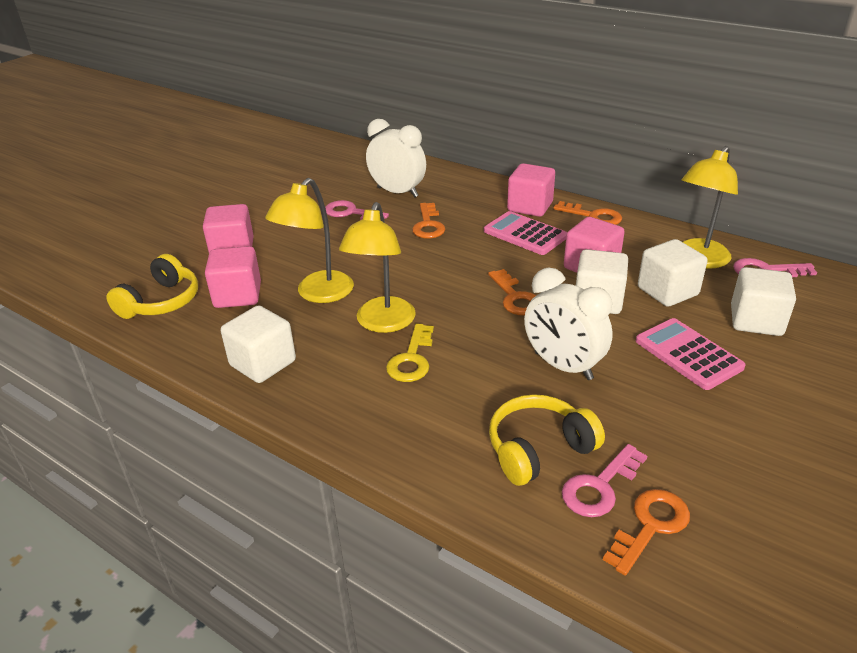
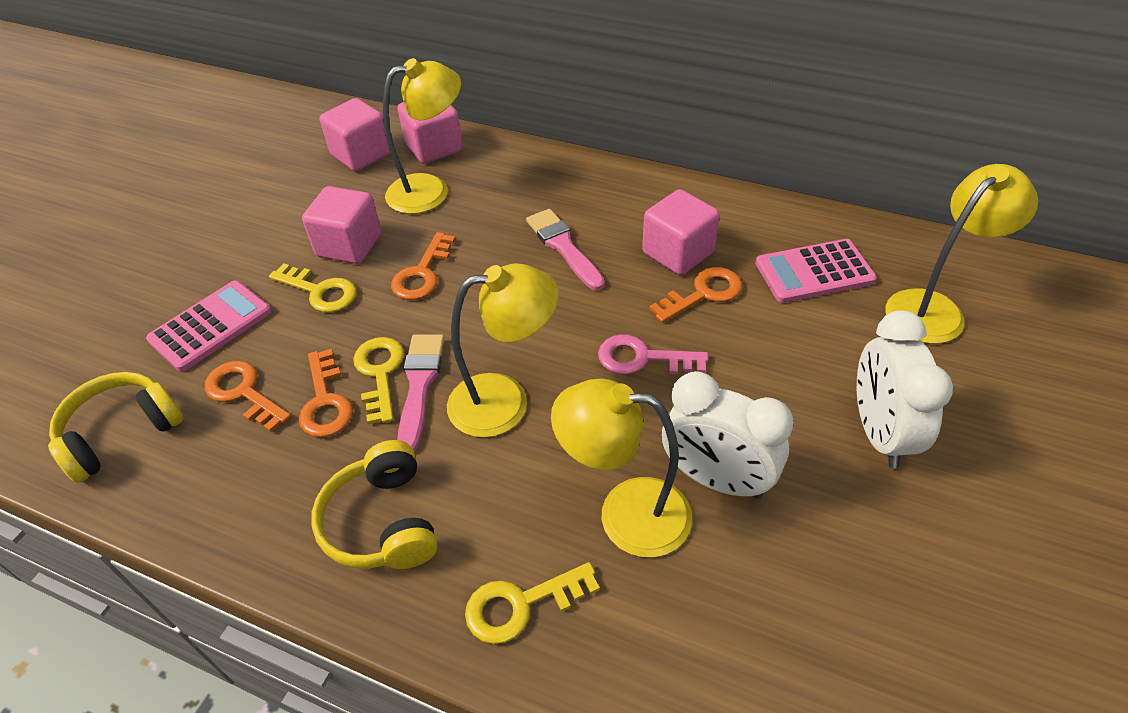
pink brush: 0 -> 2
pink key: 3 -> 1
white cube: 4 -> 0
yellow key: 1 -> 3
yellow lamp: 3 -> 4

